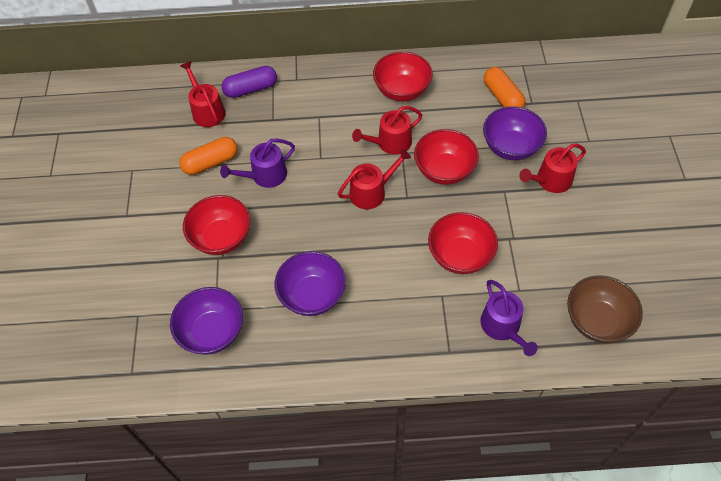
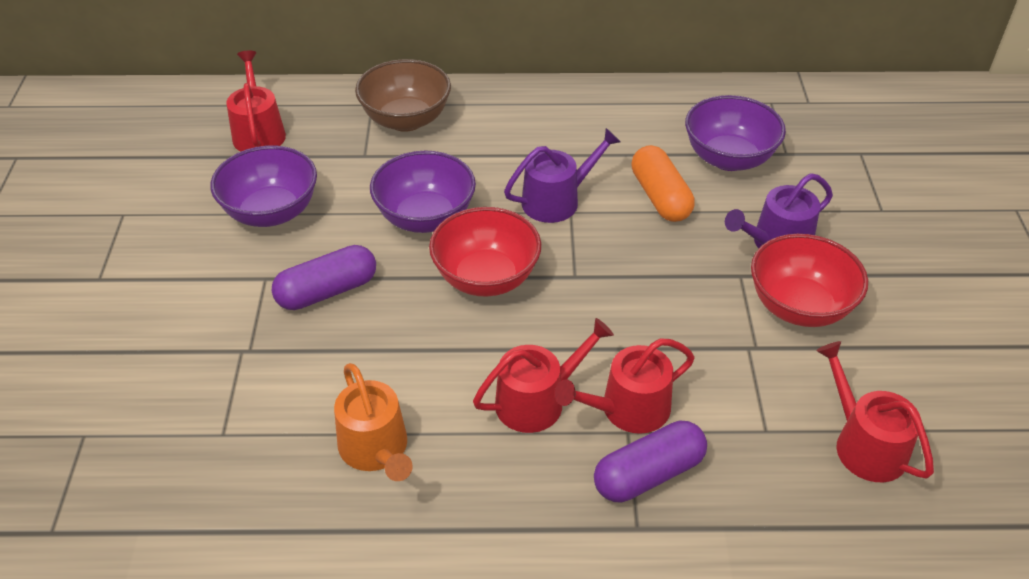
orange capsule: 2 -> 1
orange watering can: 0 -> 1
purple capsule: 1 -> 2
red bowl: 4 -> 2

